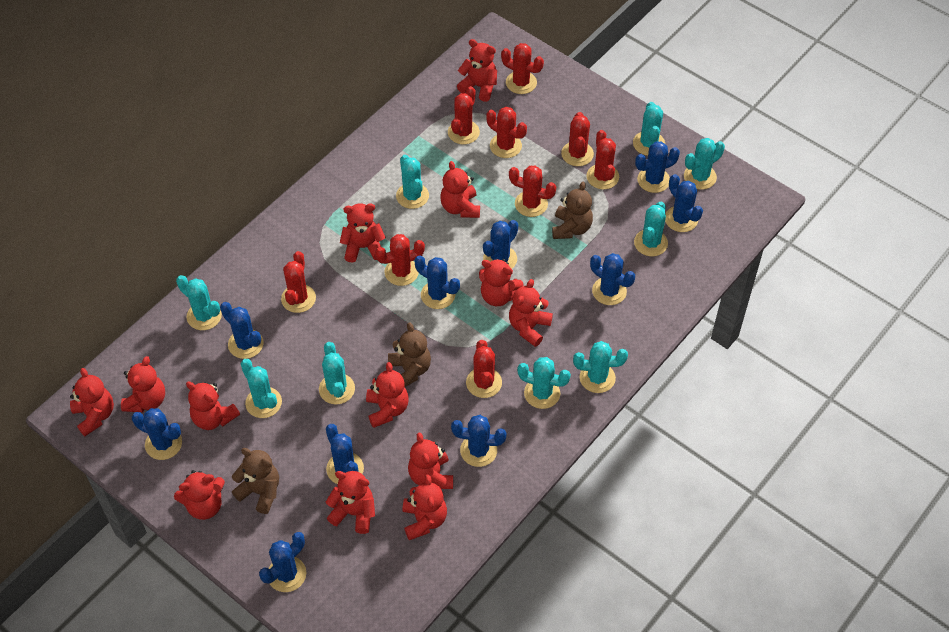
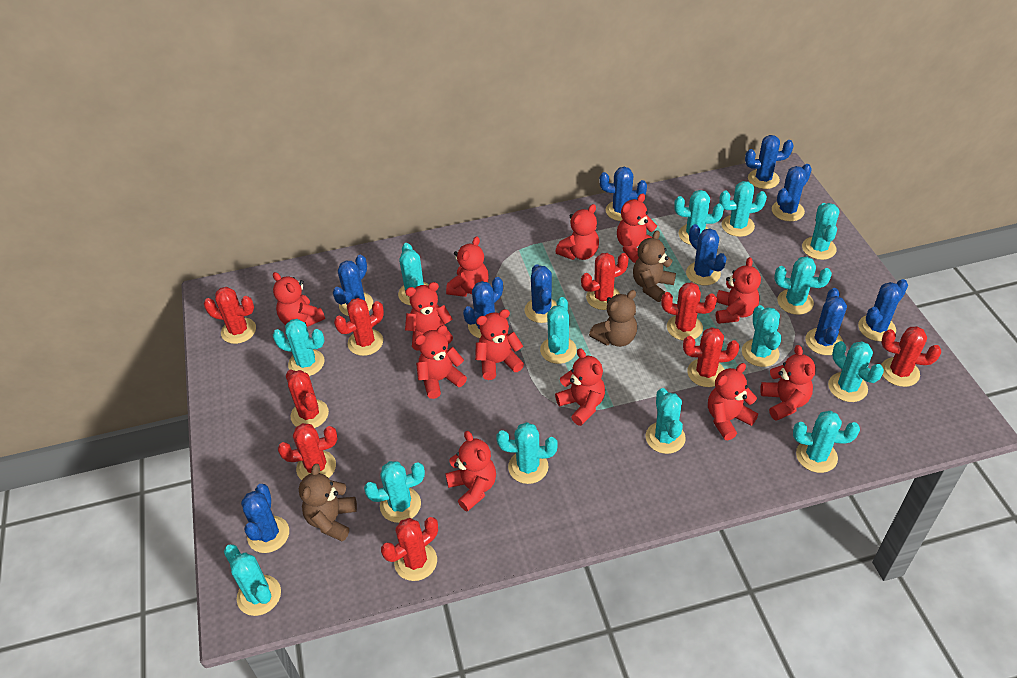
red teddy bear: 13 -> 12
turquoise cactus: 9 -> 14

